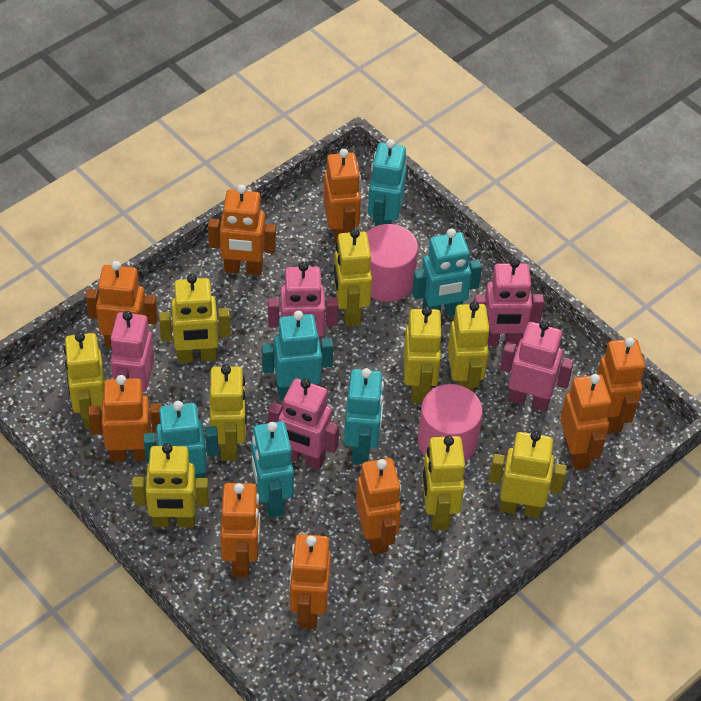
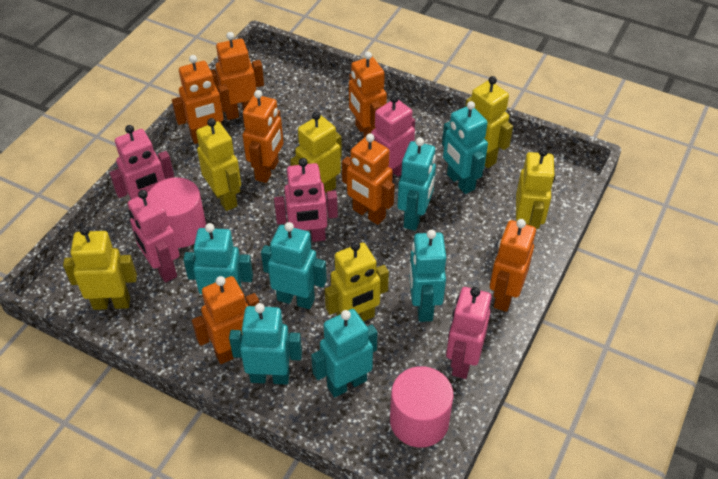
orange robot: 9 -> 7
turquoise robot: 6 -> 7
yellow robot: 9 -> 6

